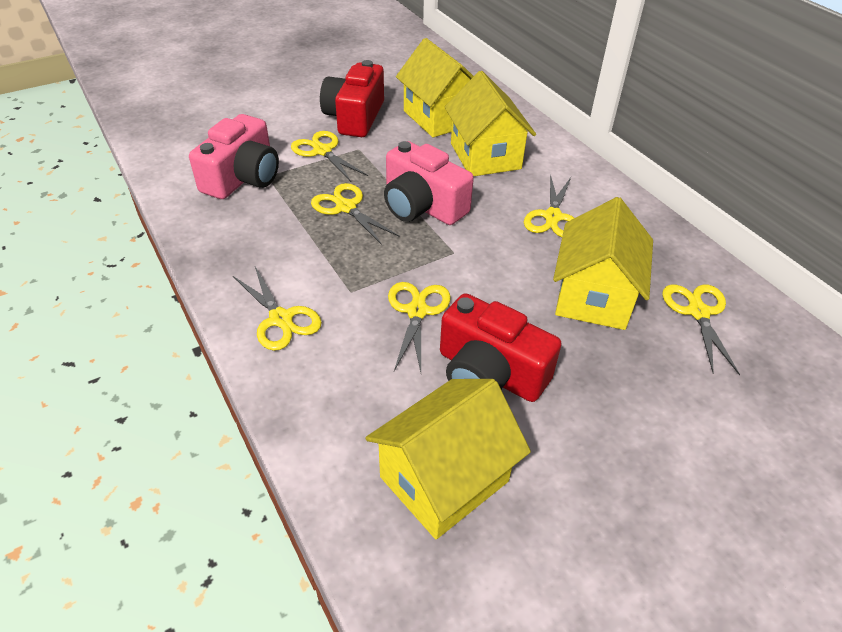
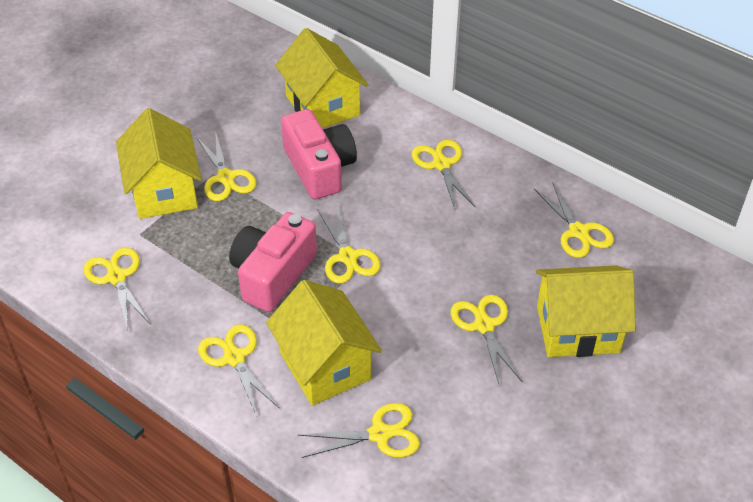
red camera: 2 -> 0
yellow scissors: 6 -> 8

